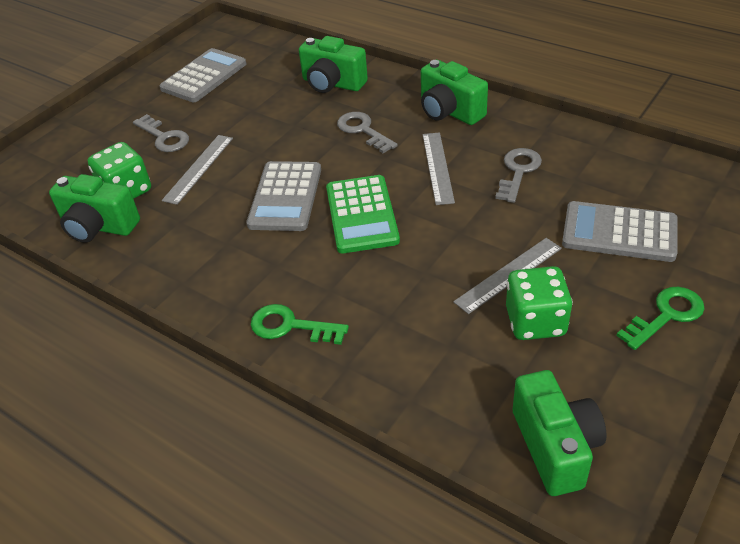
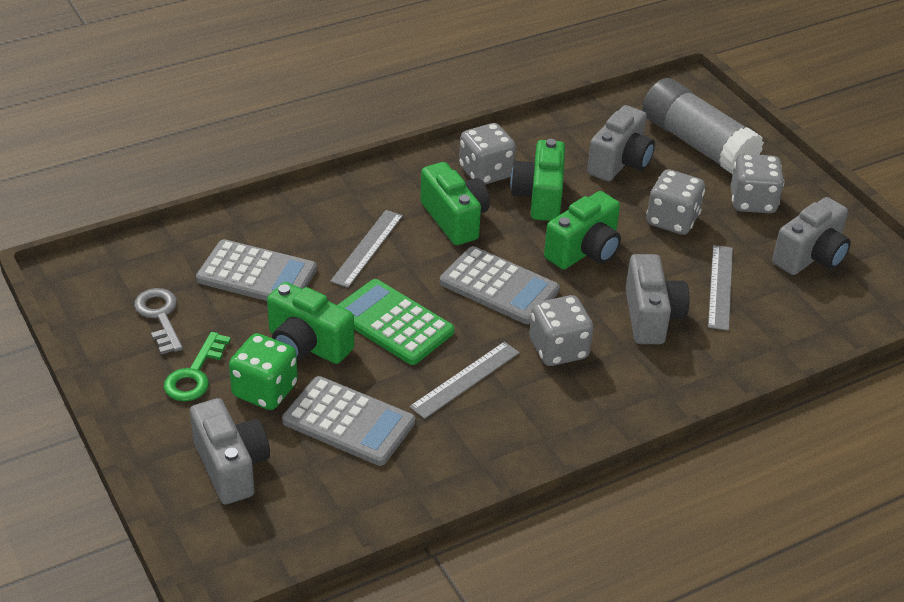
green dice: 2 -> 1
green key: 2 -> 1
grey camera: 0 -> 4
grey dice: 0 -> 4
grey glue stick: 0 -> 1
grey key: 3 -> 1

